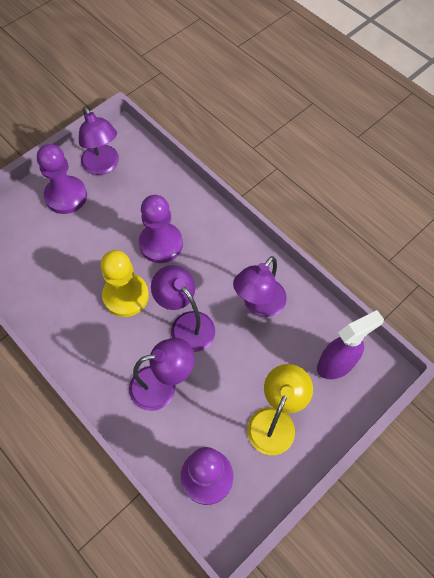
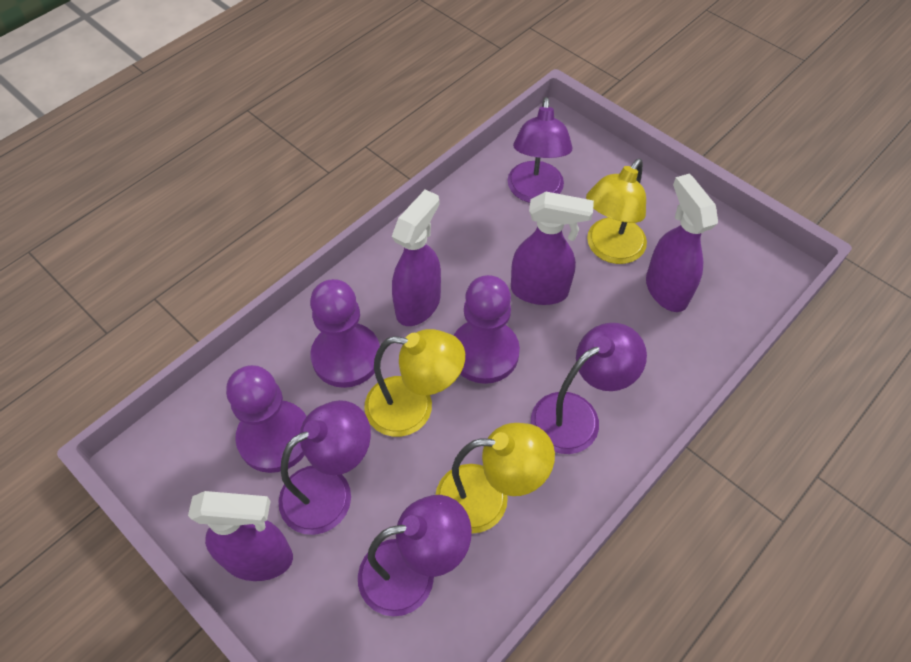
purple spray bottle: 1 -> 4
yellow lamp: 1 -> 3
yellow pawn: 1 -> 0

